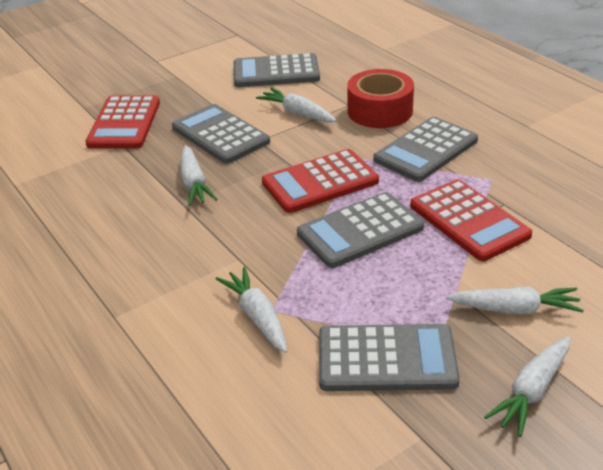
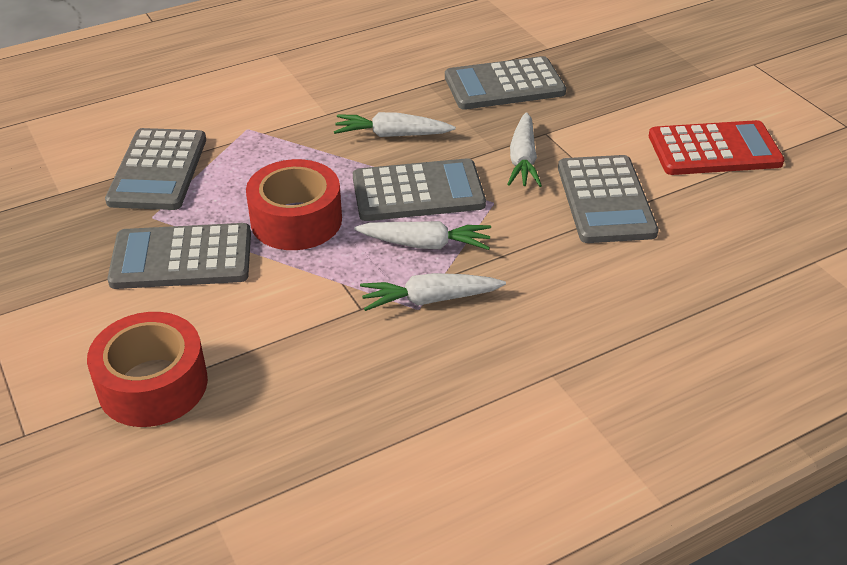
red calculator: 3 -> 1
red tape: 1 -> 2
white carrot: 5 -> 4

